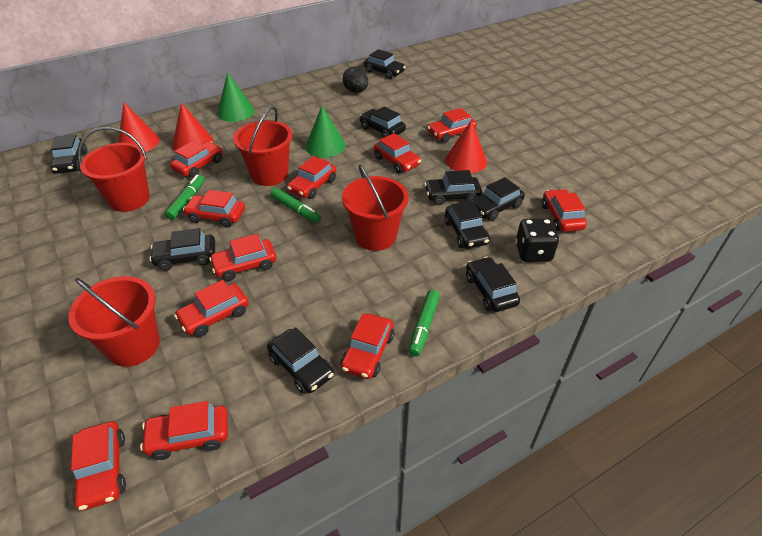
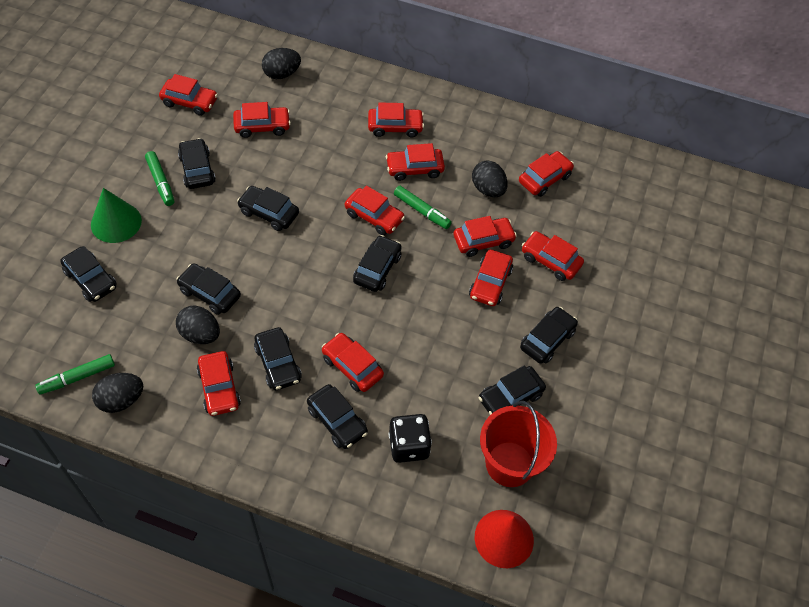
black egg: 1 -> 4
green cone: 2 -> 1
red bucket: 4 -> 1
red cone: 3 -> 1

